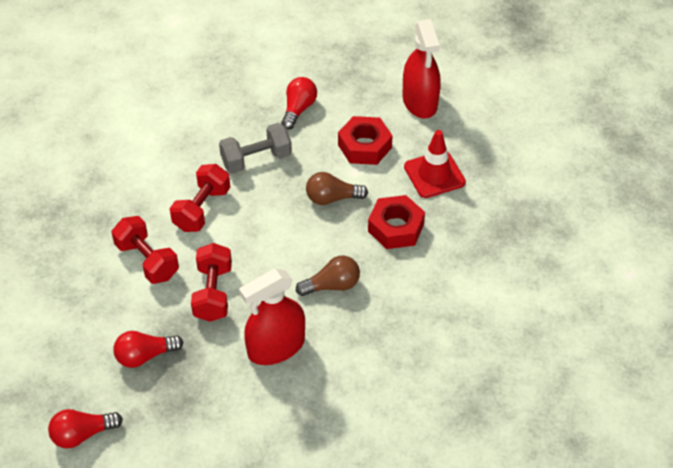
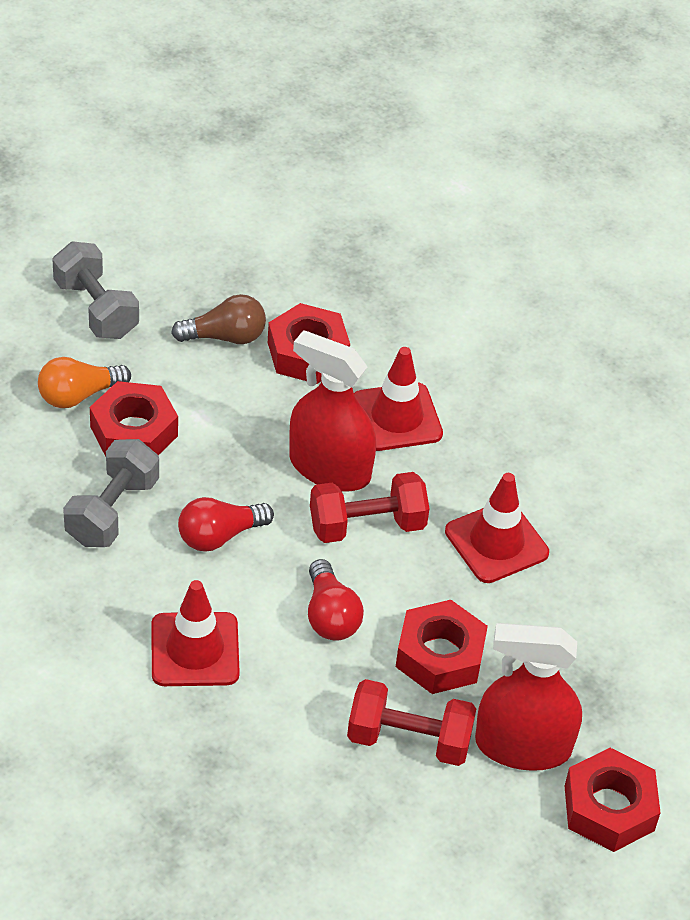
brown light bulb: 2 -> 1
grey dumbbell: 1 -> 2
orange light bulb: 0 -> 1
red dumbbell: 3 -> 2
red light bulb: 3 -> 2
red nut: 2 -> 4
red traffic cone: 1 -> 3

